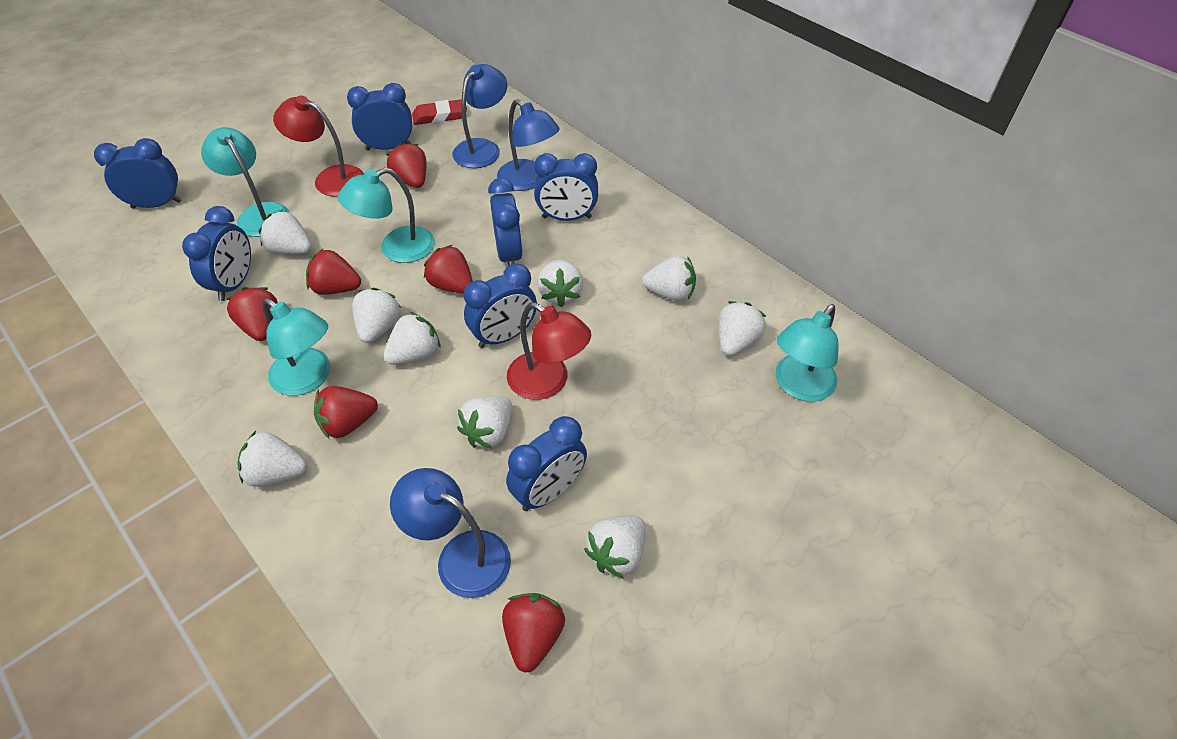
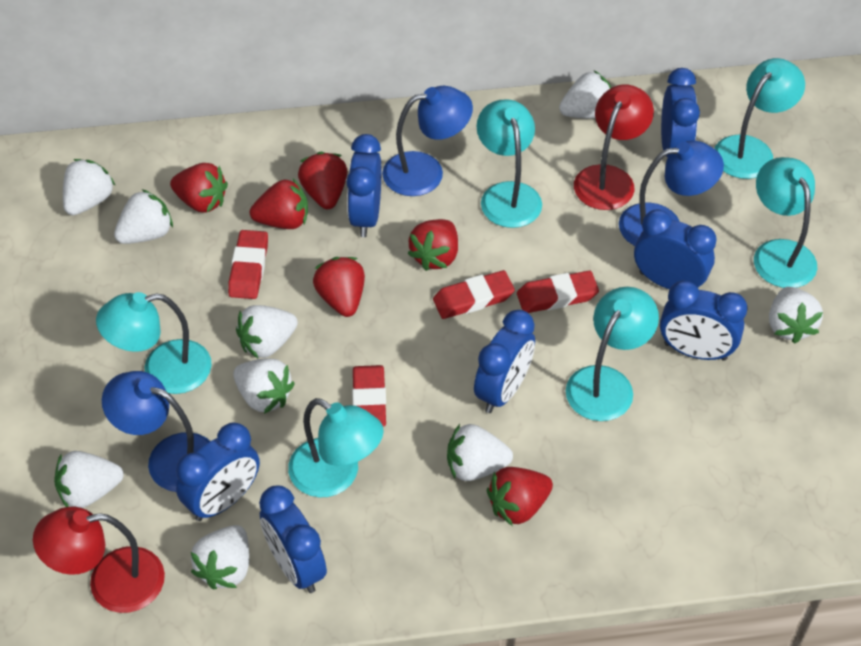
red eraser: 1 -> 4
turquoise lamp: 4 -> 6

